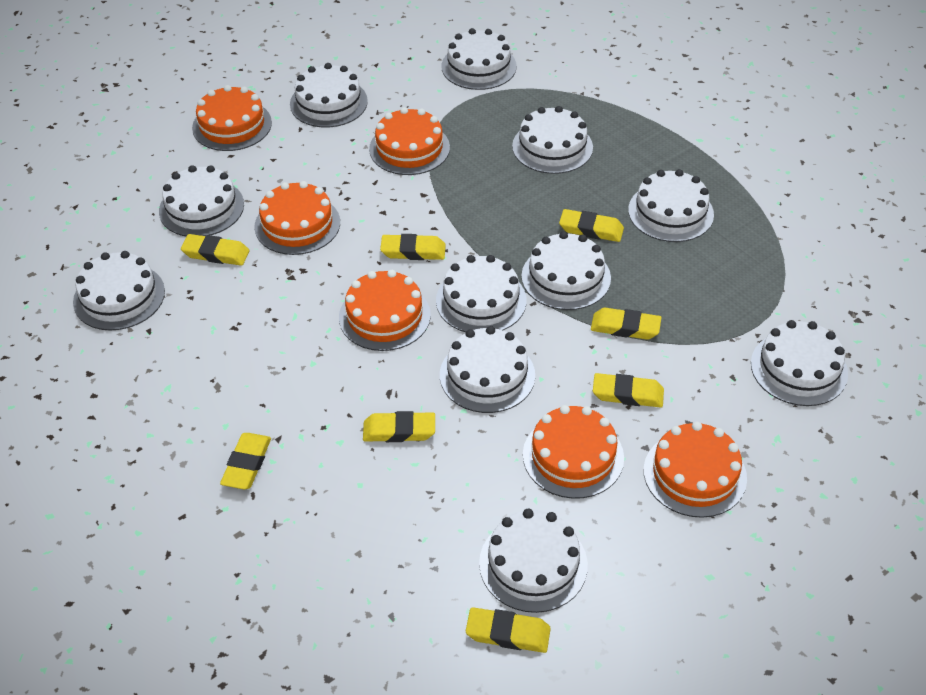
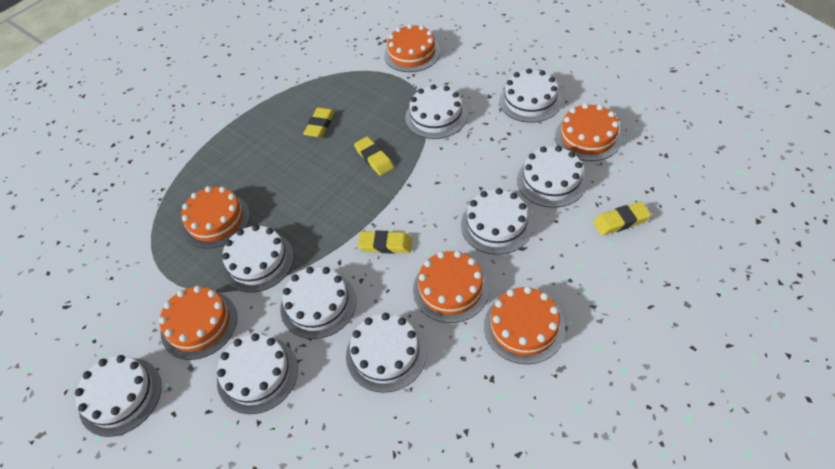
white cake: 11 -> 9
yellow eraser: 8 -> 4

